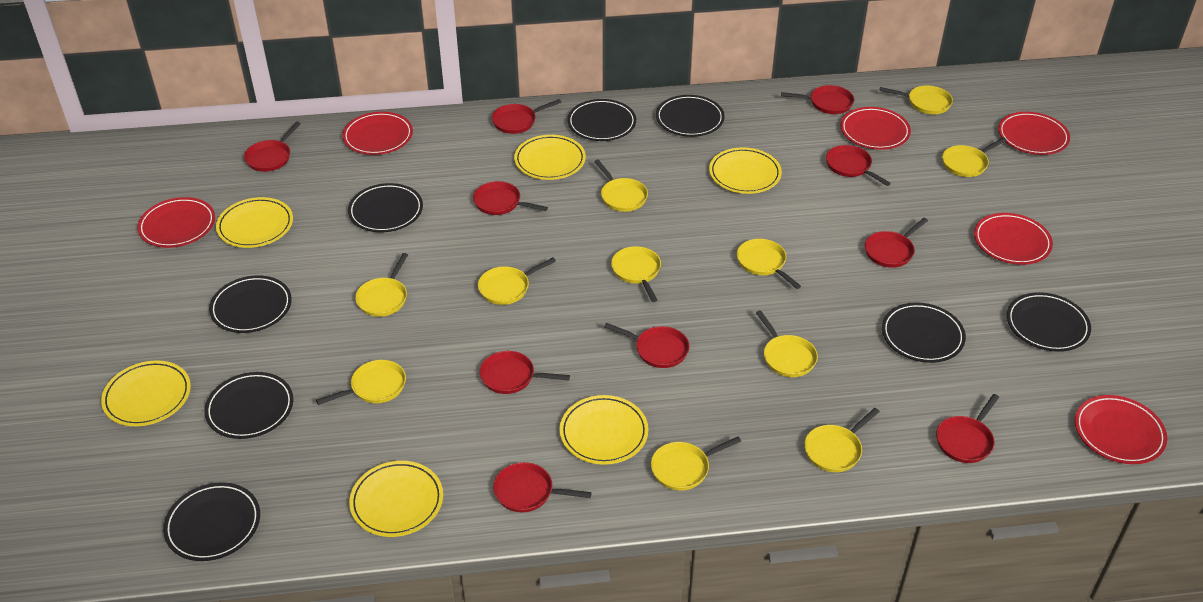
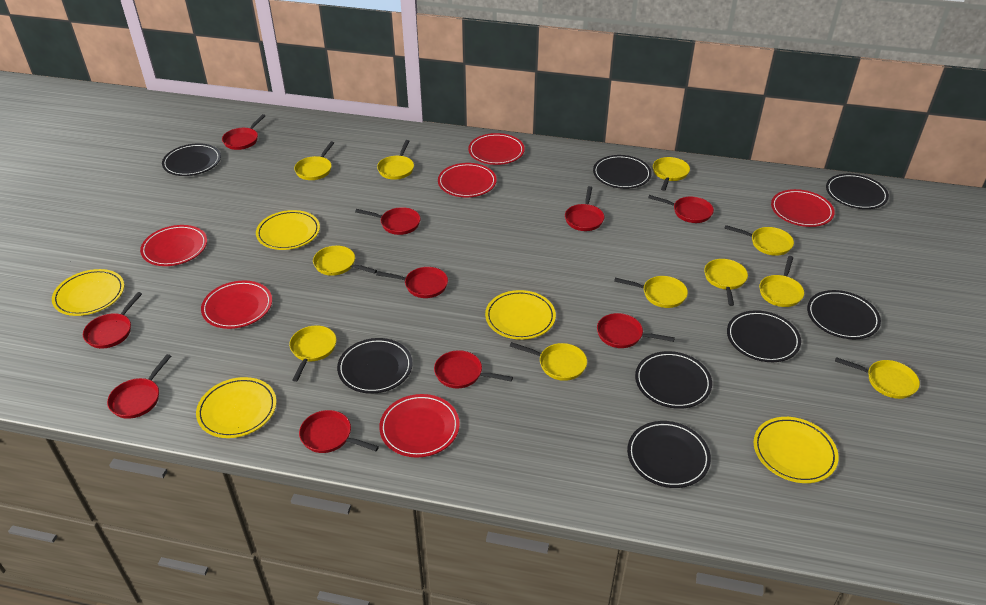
yellow plate: 6 -> 5

